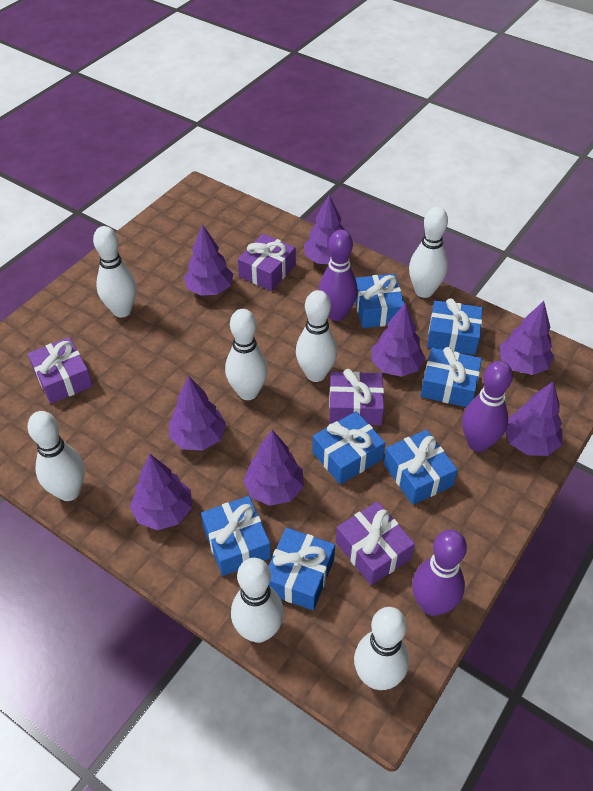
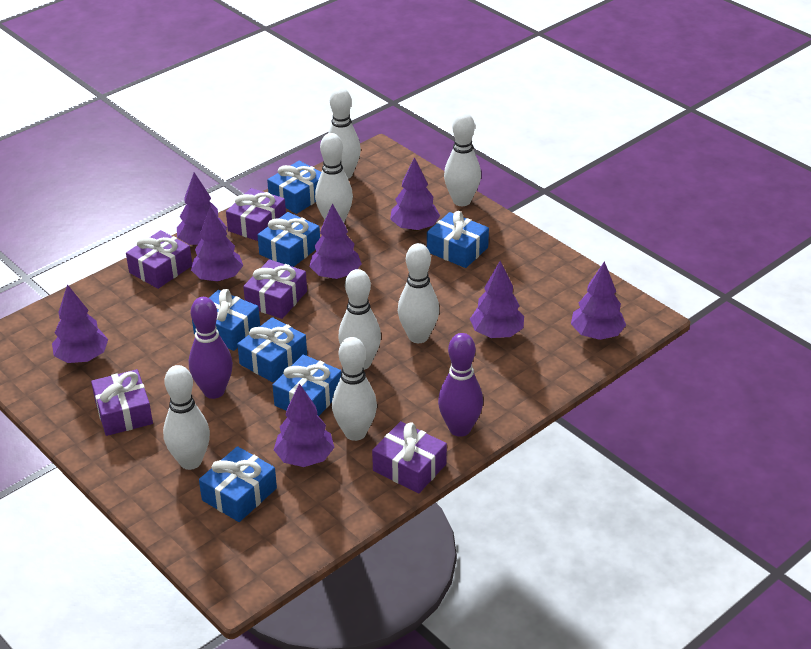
purple bowling pin: 3 -> 2
purple gift: 4 -> 5

